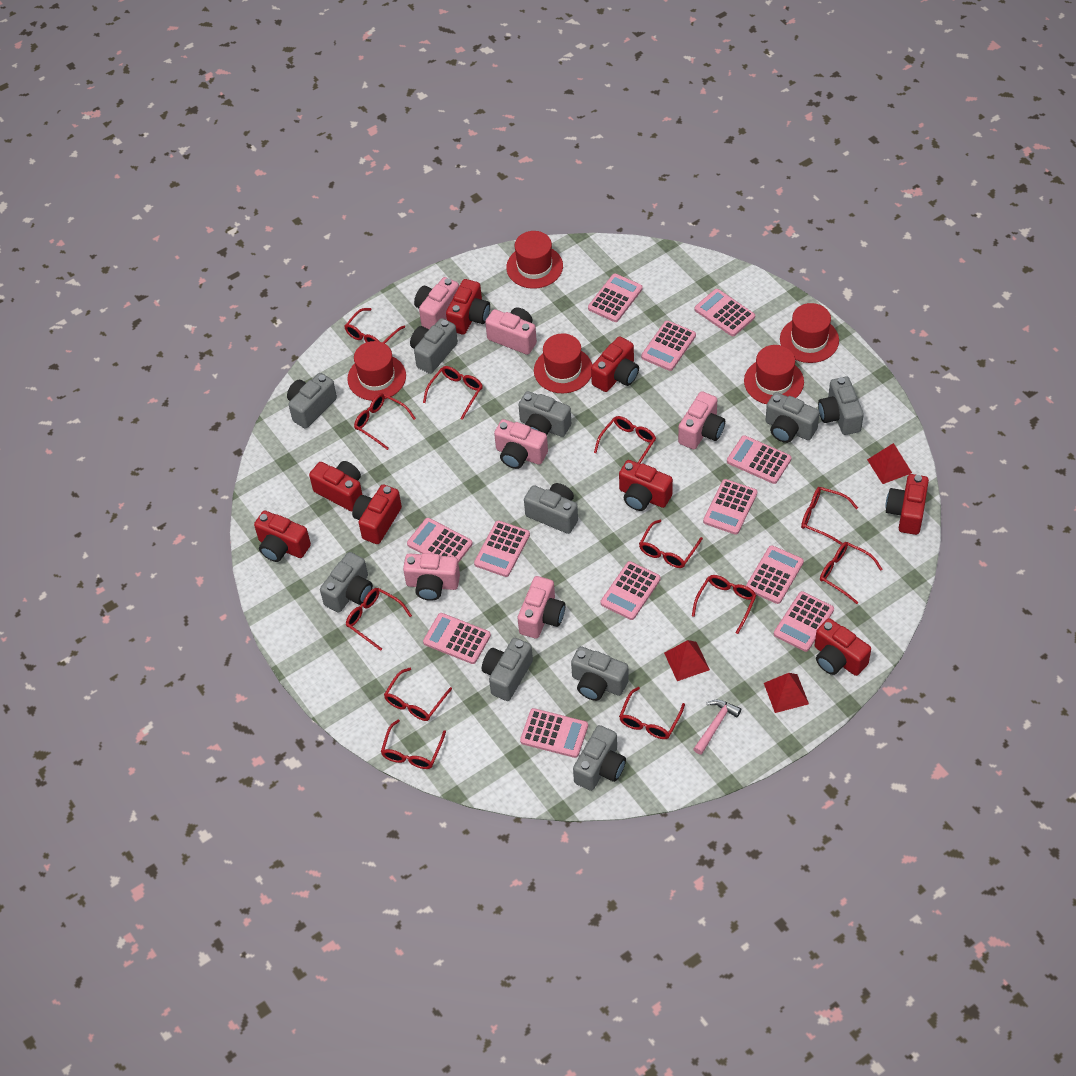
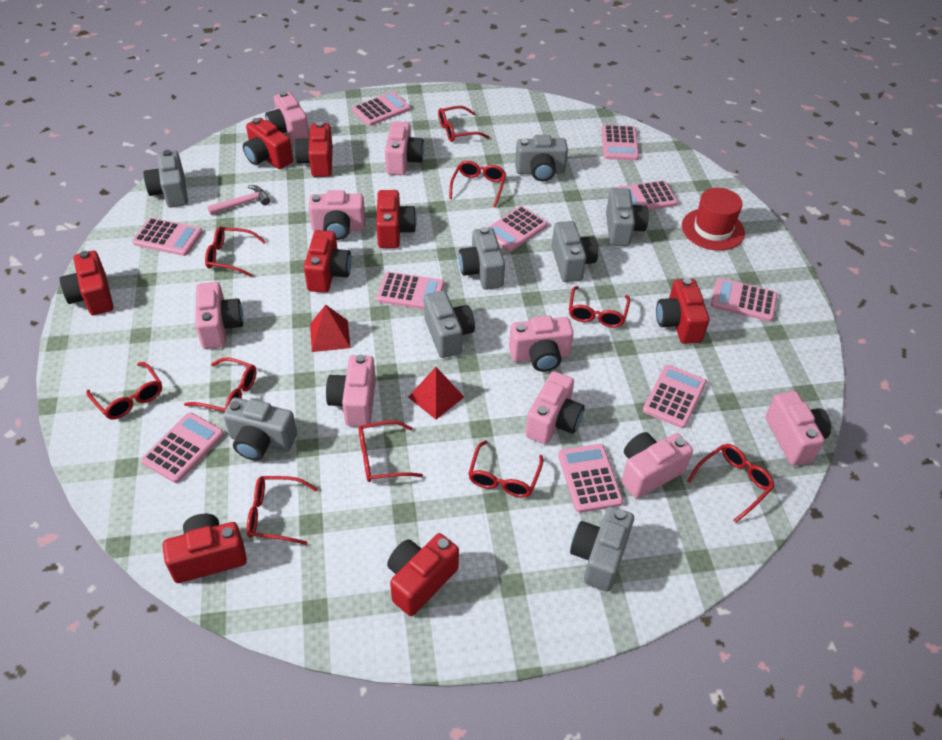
grey camera: 10 -> 8
pink calculator: 12 -> 10
pink camera: 6 -> 9
red glasses: 12 -> 10
red hat: 5 -> 1
red pyramid: 3 -> 2

